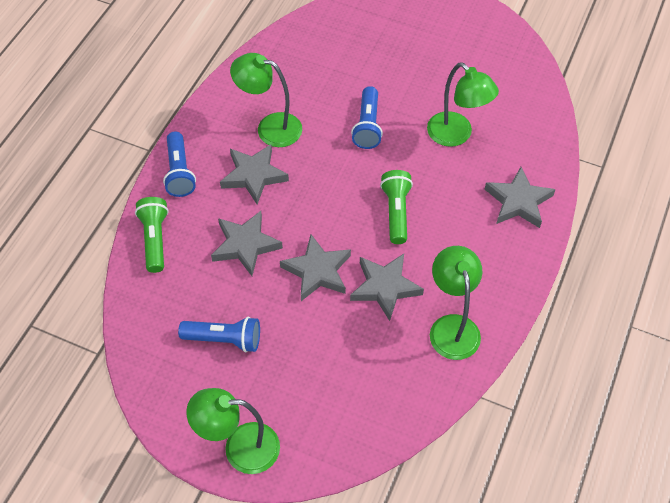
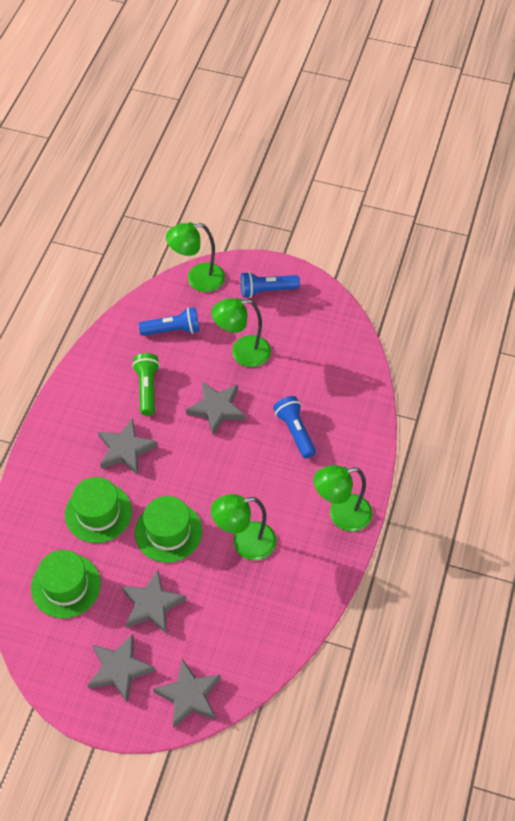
green flashlight: 2 -> 1
green hat: 0 -> 3

